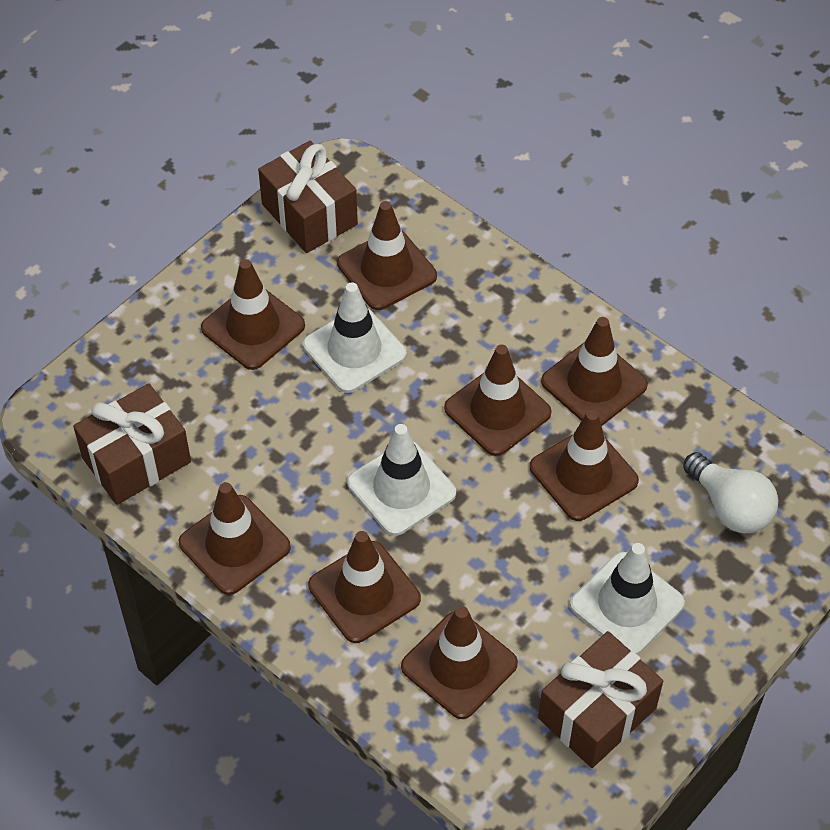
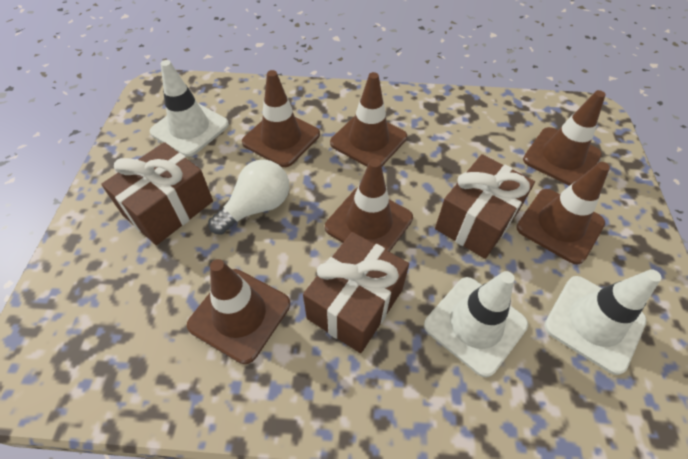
brown traffic cone: 8 -> 6

